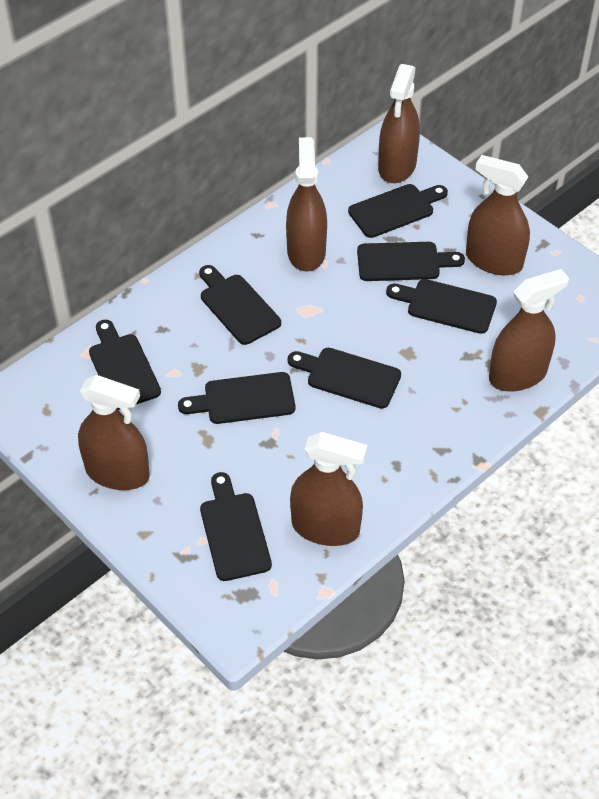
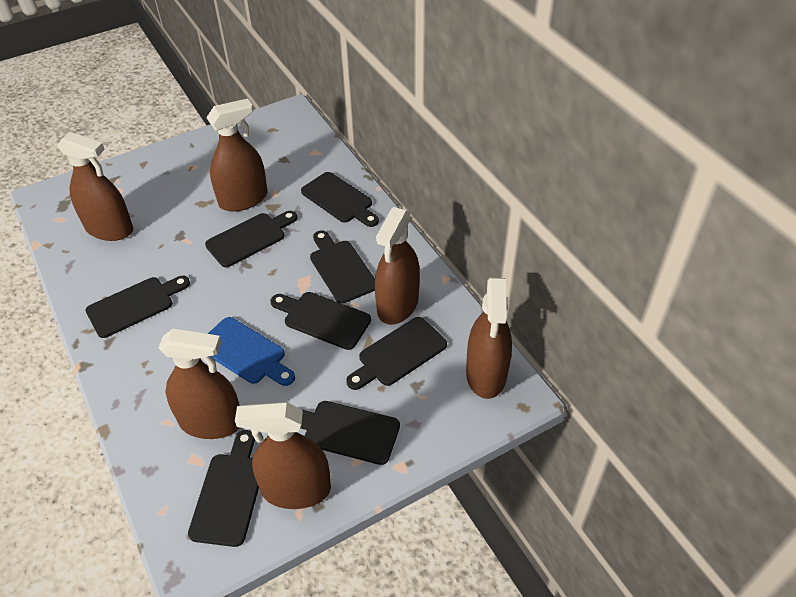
blue cutting board: 0 -> 1

